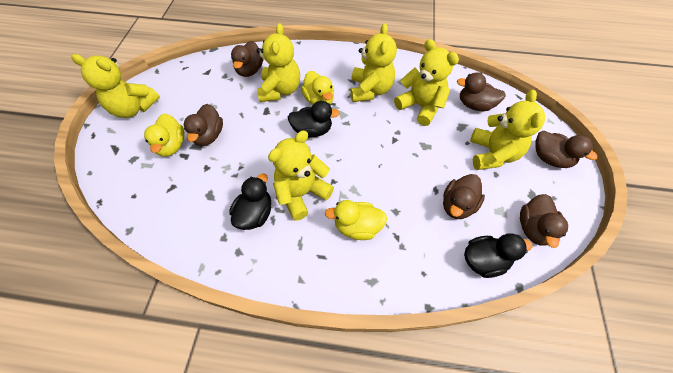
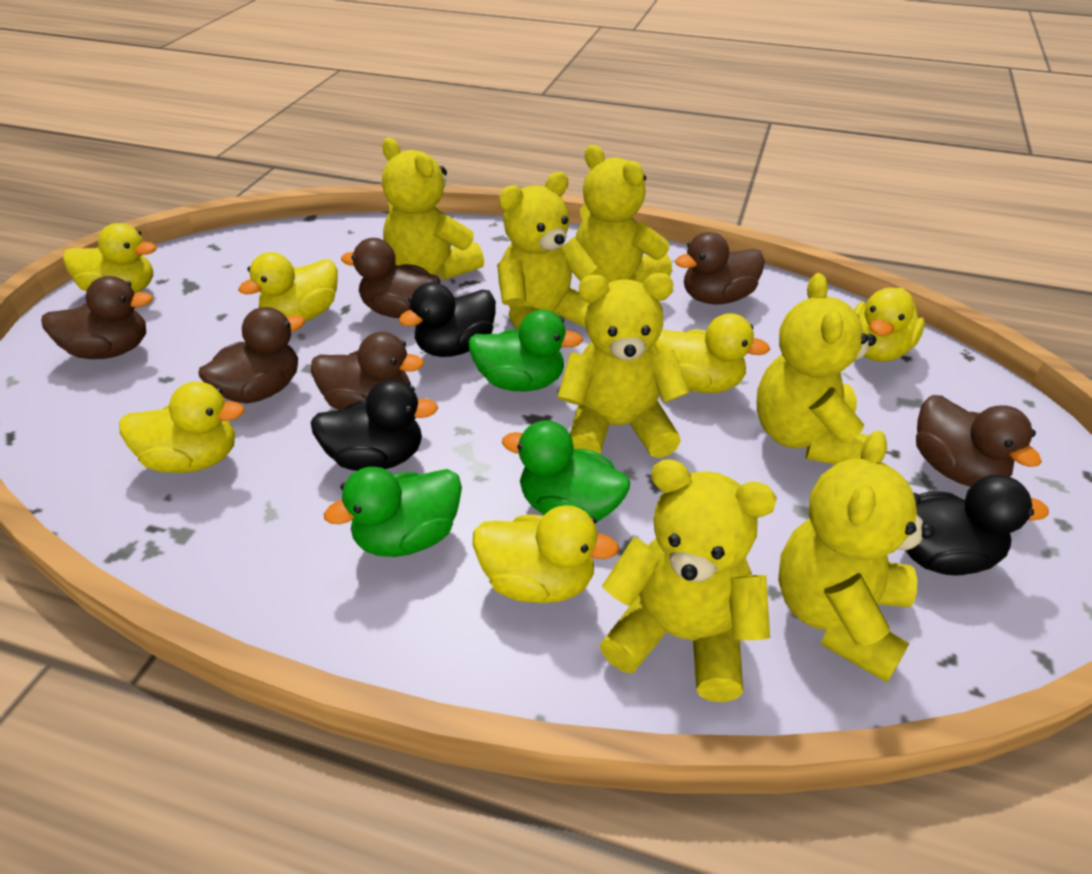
green duck: 0 -> 3
yellow duck: 3 -> 6
yellow teddy bear: 6 -> 7

